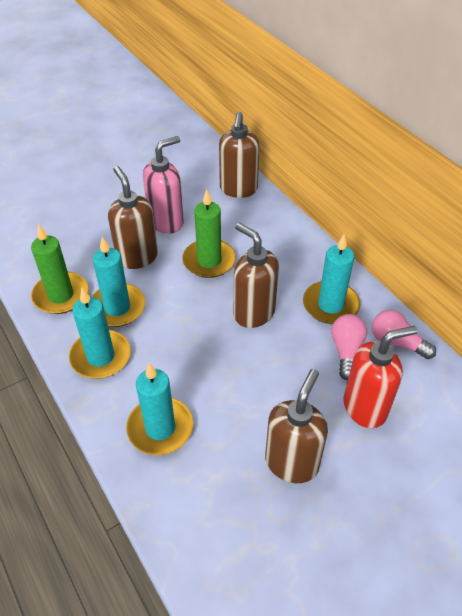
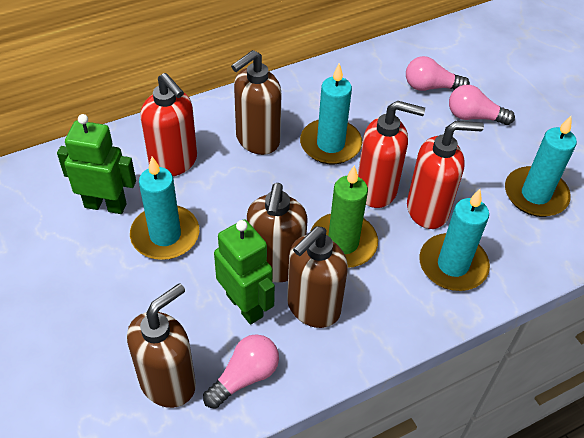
green candle: 2 -> 1
green robot: 0 -> 2
pink light bulb: 2 -> 3
pink soap dispenser: 1 -> 0
red soap dispenser: 1 -> 3

